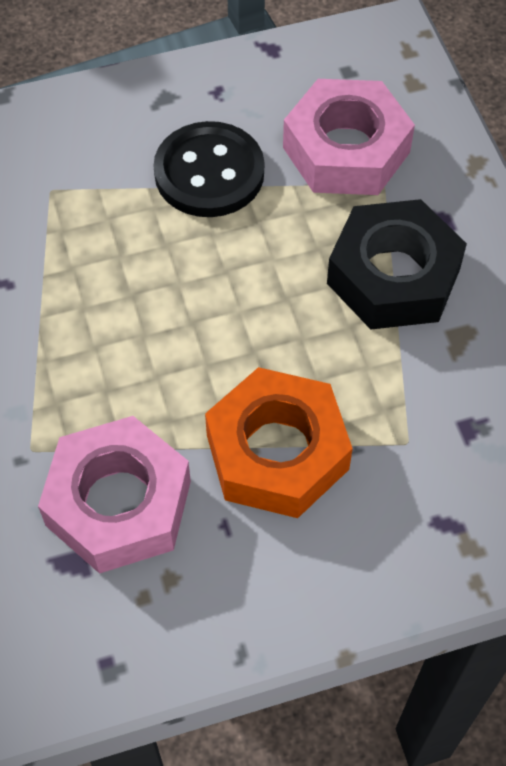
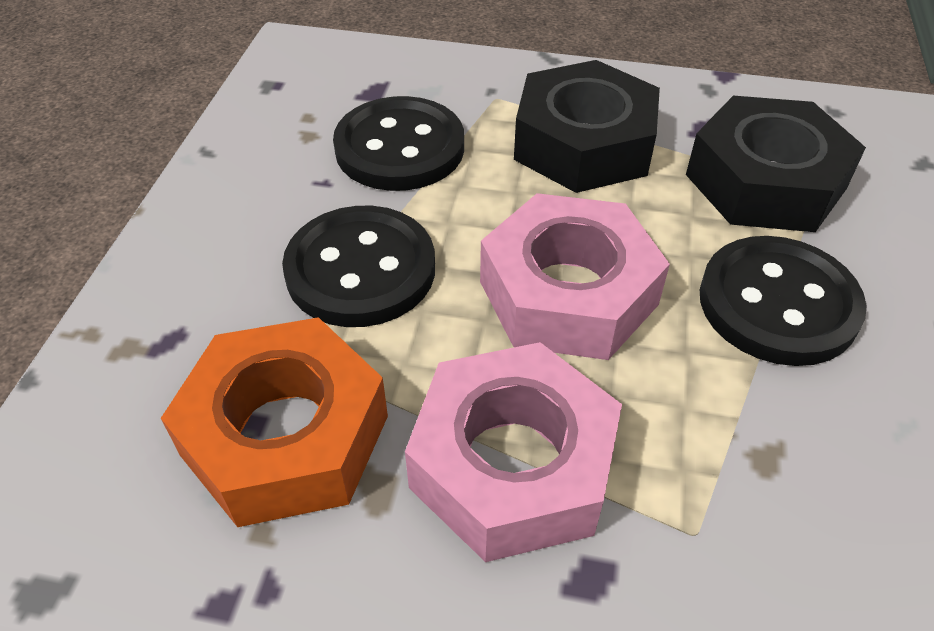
black button: 1 -> 3
black nut: 1 -> 2

